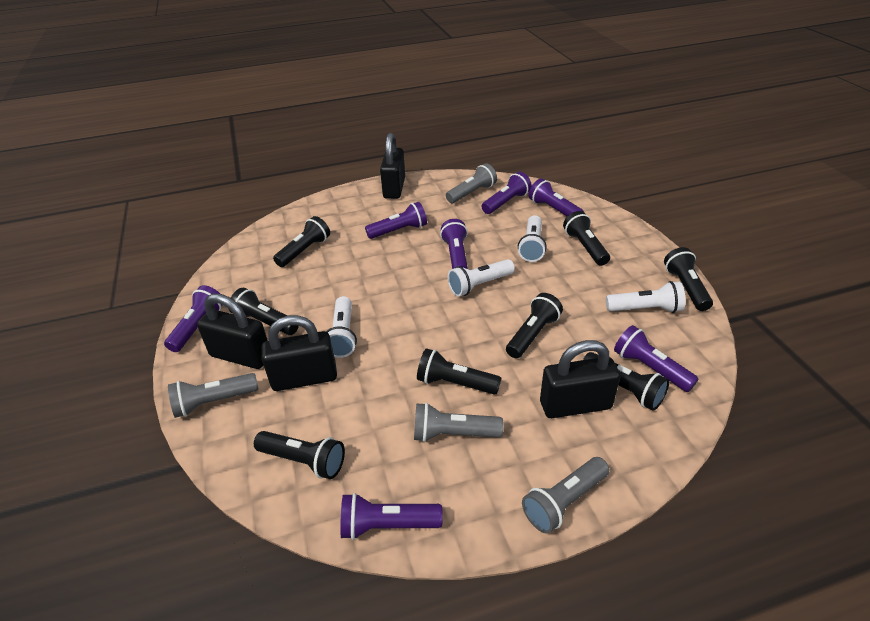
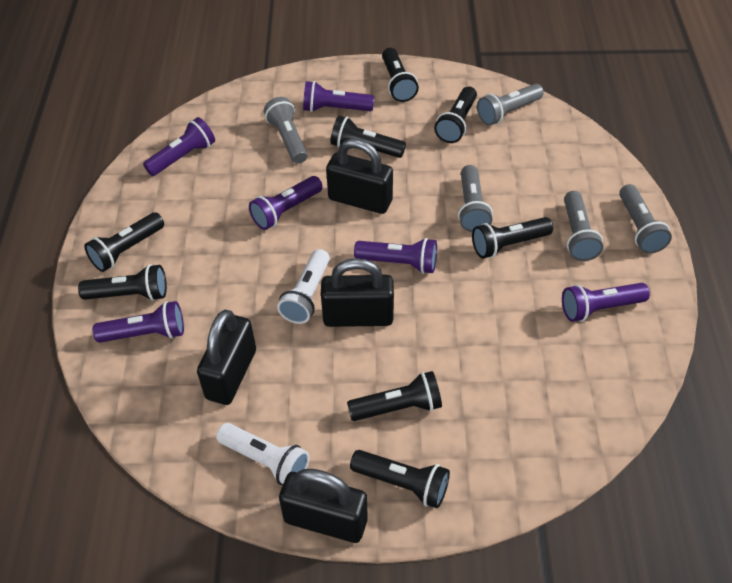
grey flashlight: 4 -> 5
purple flashlight: 7 -> 6
white flashlight: 4 -> 2

